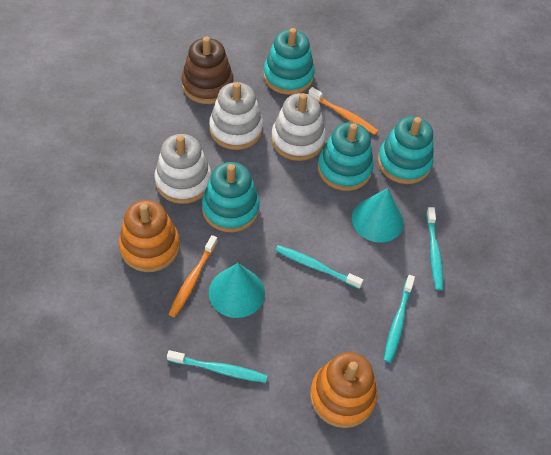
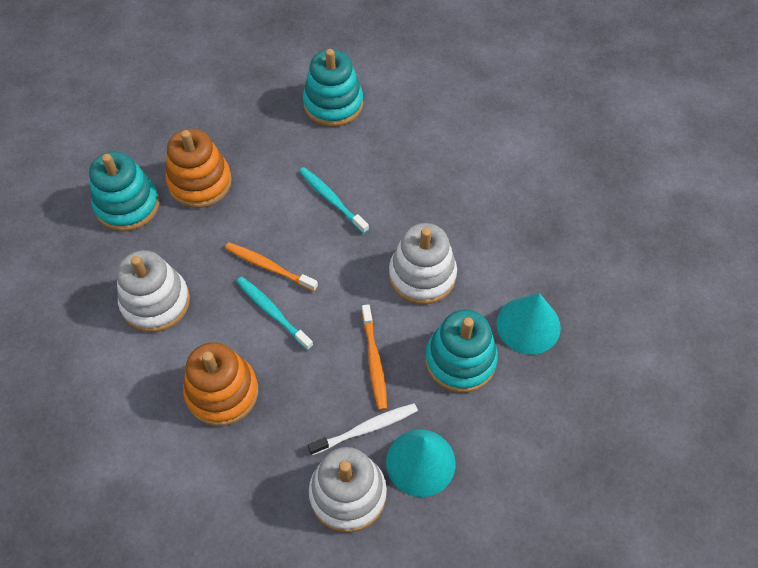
brown stacking toy: 1 -> 0
turquoise stacking toy: 4 -> 3
turquoise toothbrush: 4 -> 2
white toothbrush: 0 -> 1

